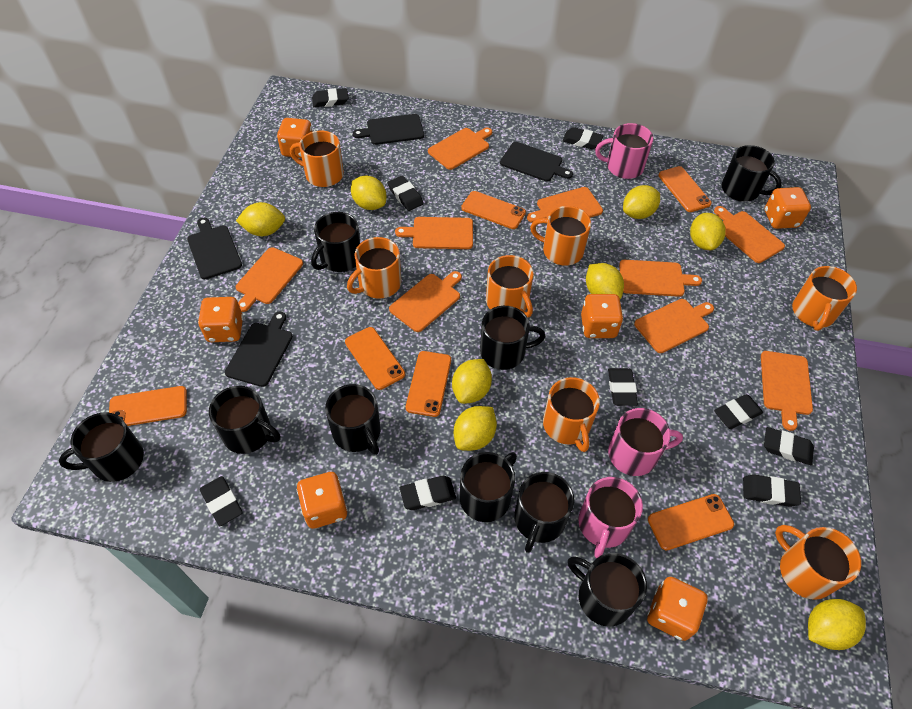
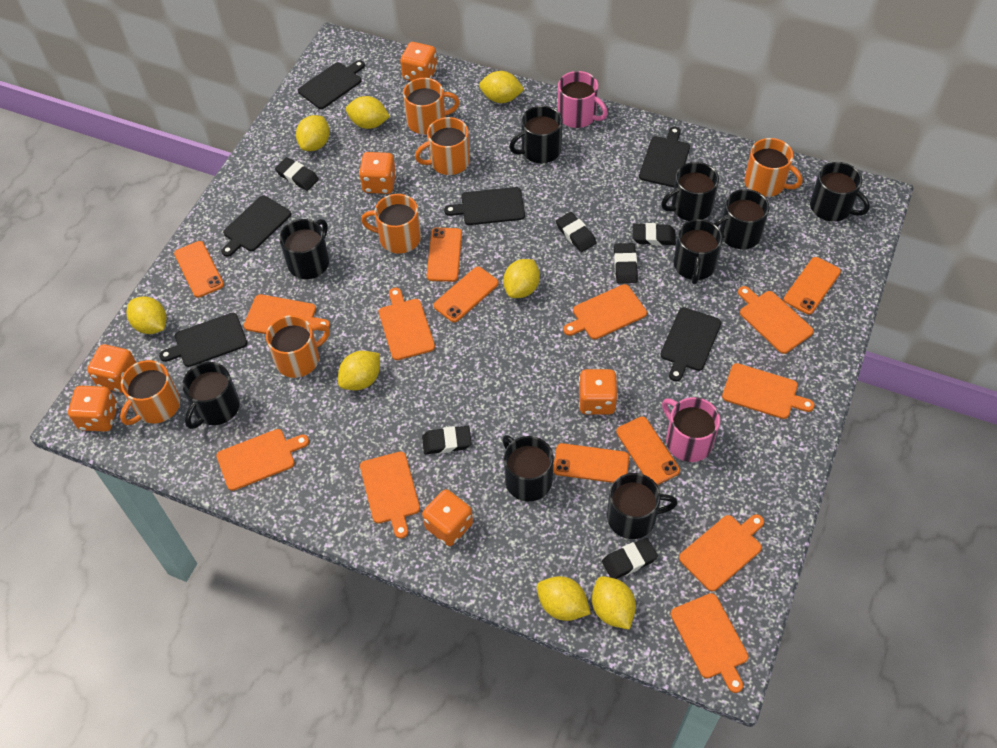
black cutting board: 4 -> 6
black eraser: 9 -> 6
orange mug: 7 -> 6
pink mug: 3 -> 2

